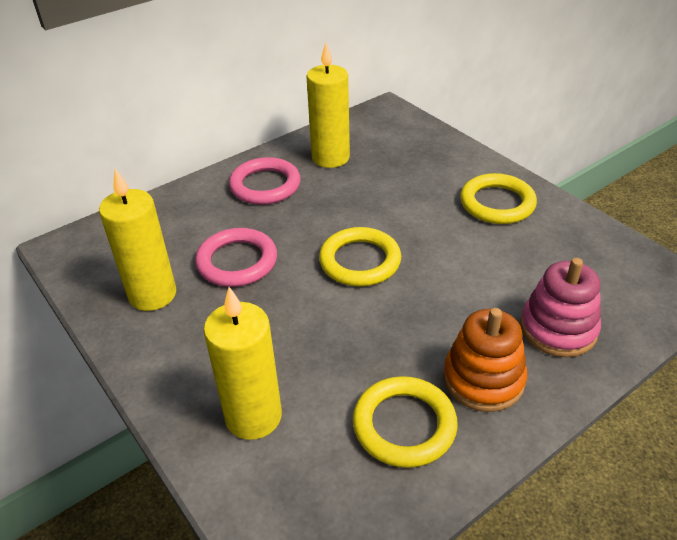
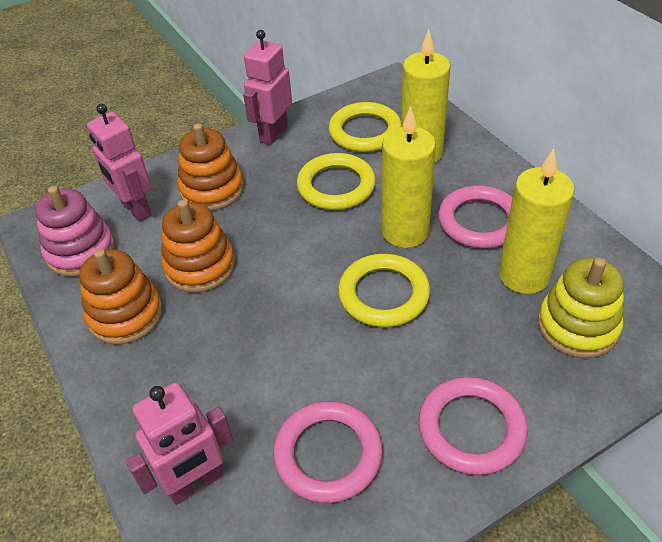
orange stacking toy: 1 -> 3
pink ring: 2 -> 3
pink robot: 0 -> 3
yellow stacking toy: 0 -> 1

